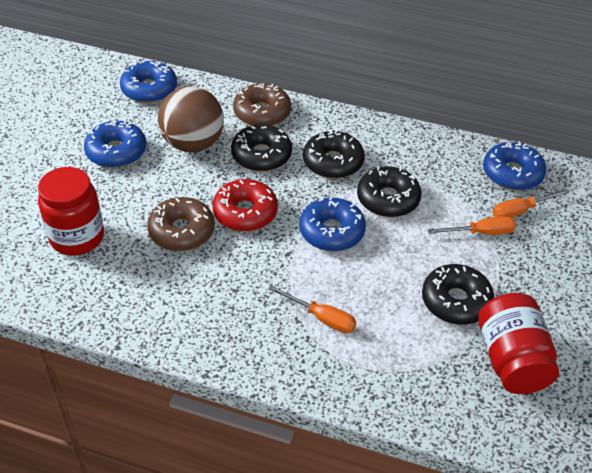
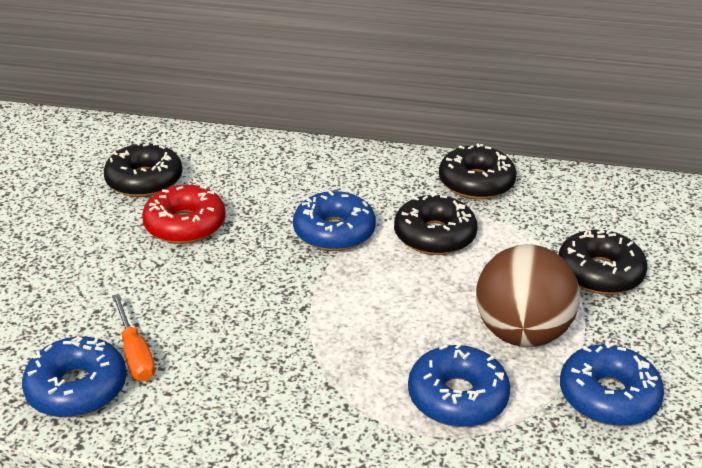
brown donut: 2 -> 0
orange screwdriver: 3 -> 1
red jar: 2 -> 0

